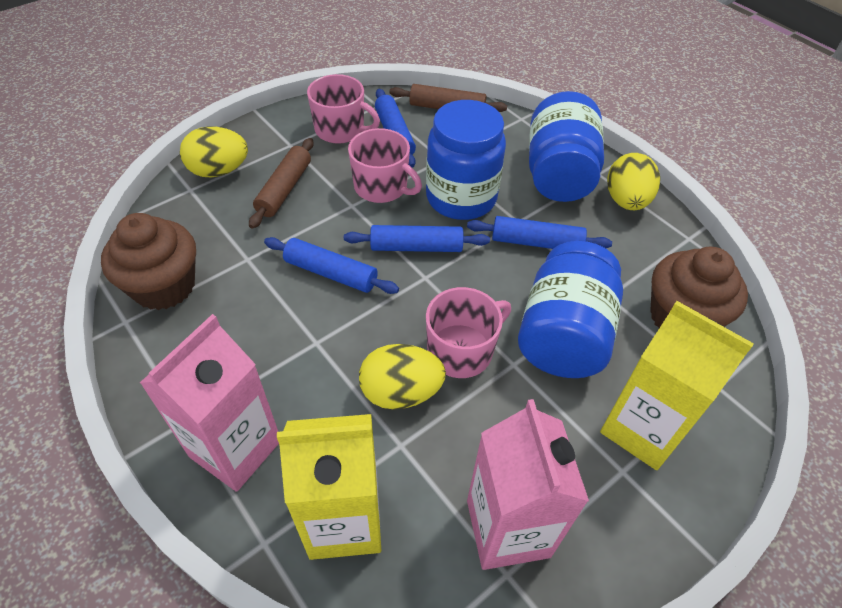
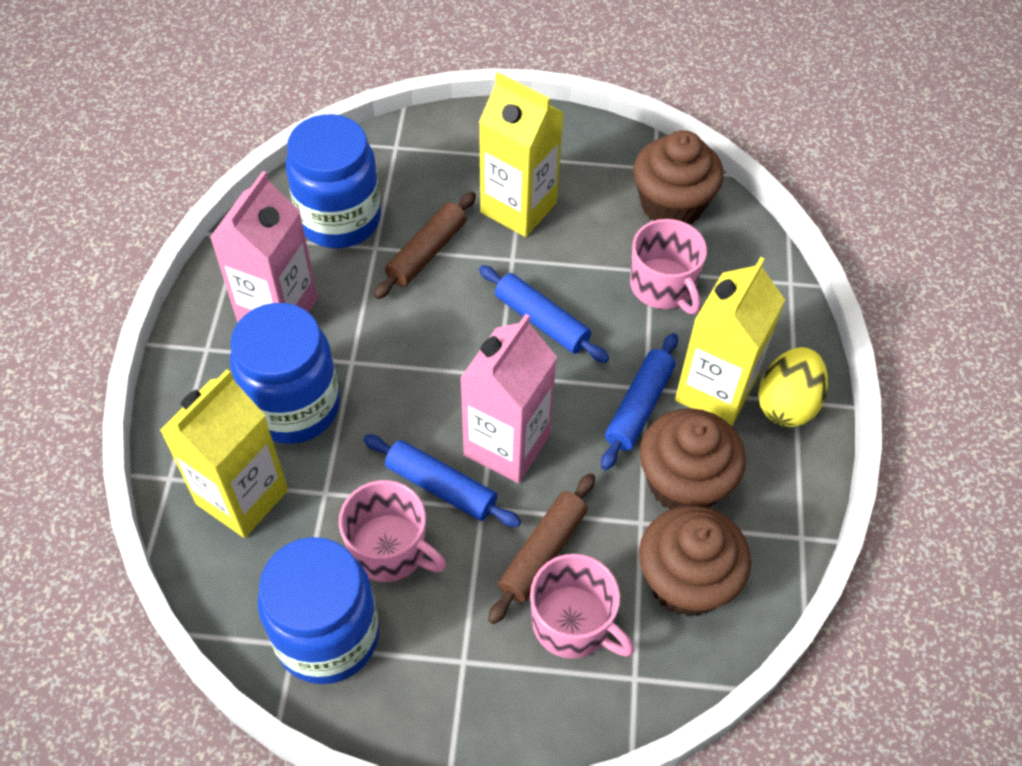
blue rolling pin: 4 -> 3
brown cupcake: 2 -> 3
yellow carton: 2 -> 3
yellow egg: 3 -> 1

